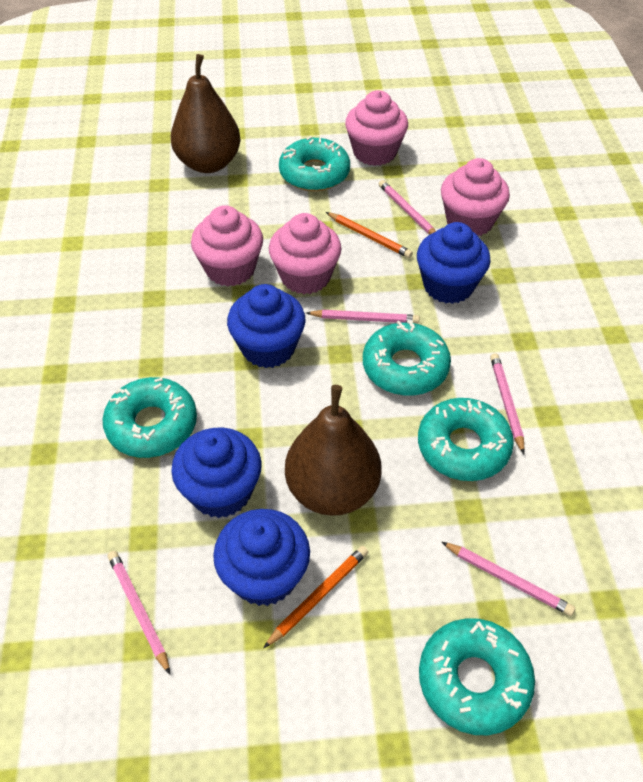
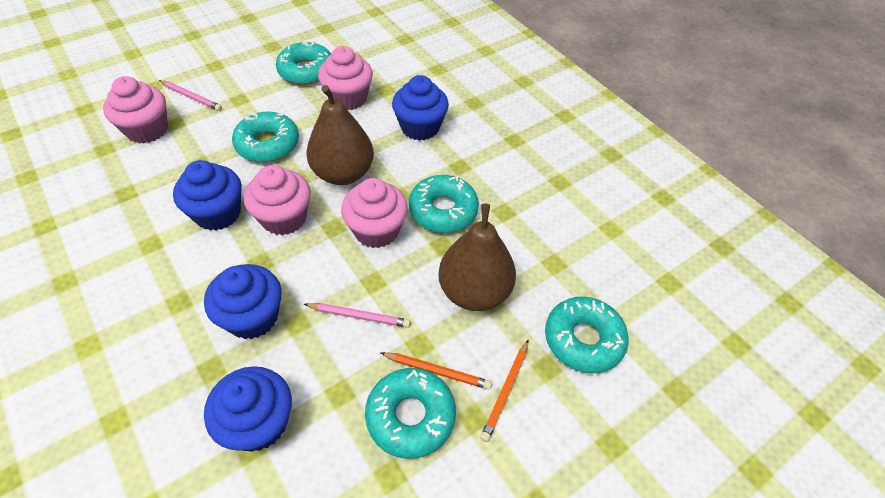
pink pencil: 5 -> 2

